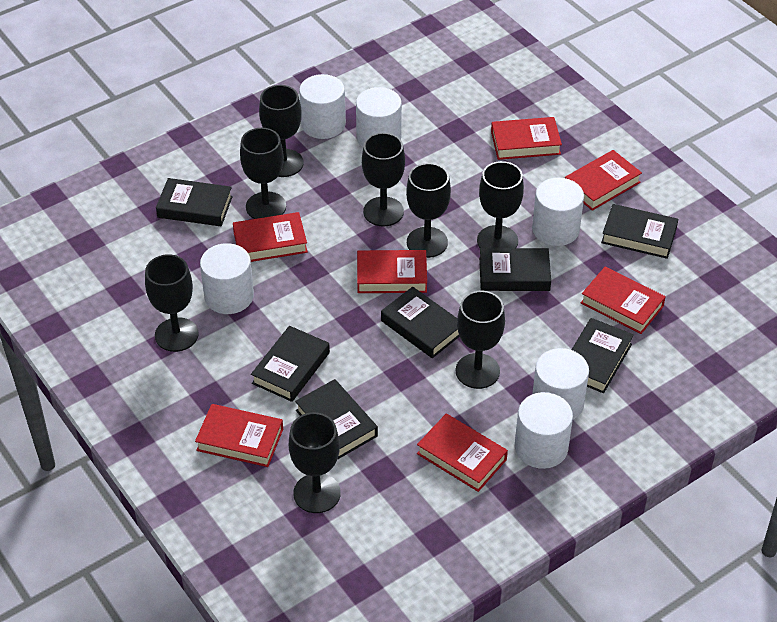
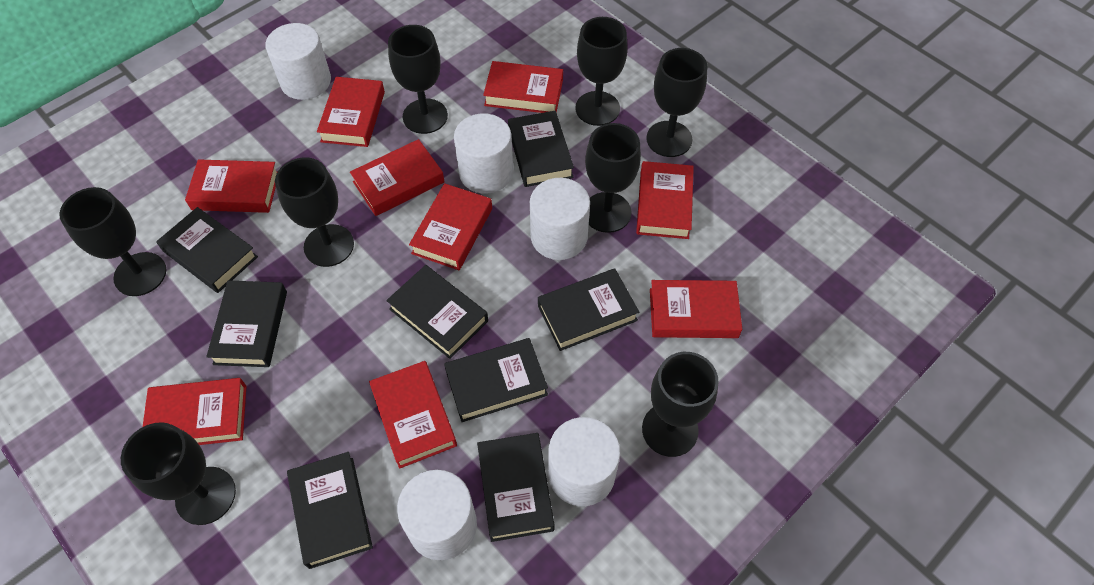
black book: 7 -> 8
red book: 7 -> 9
white cylinder: 6 -> 5

